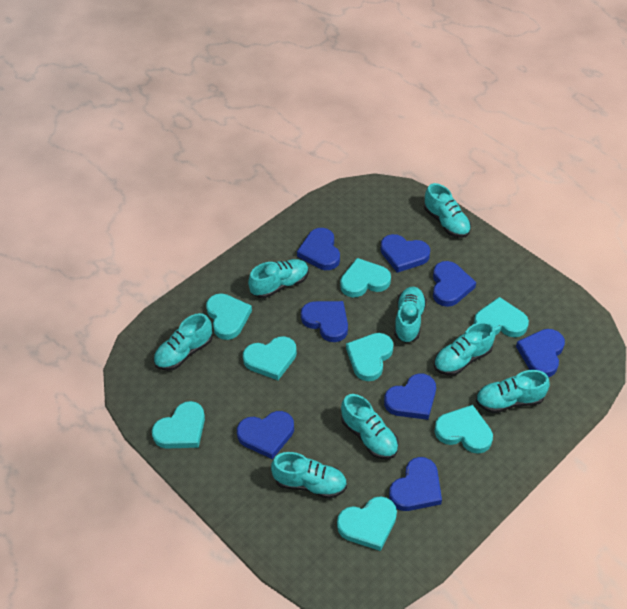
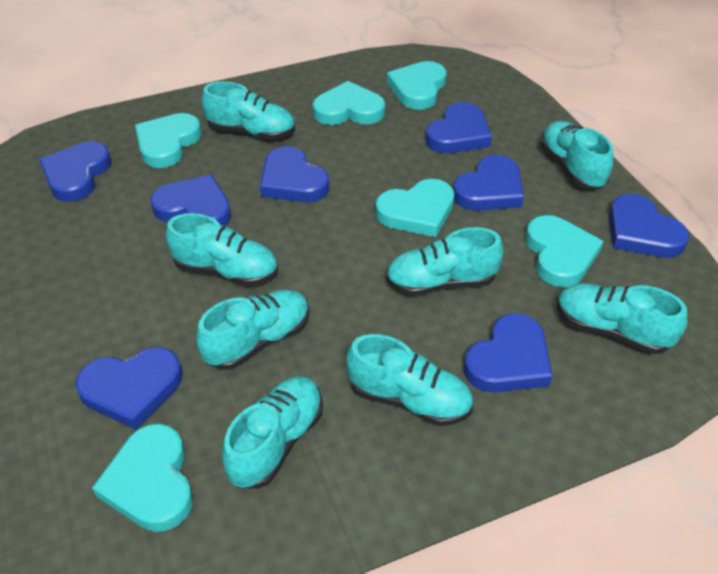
turquoise heart: 8 -> 6

